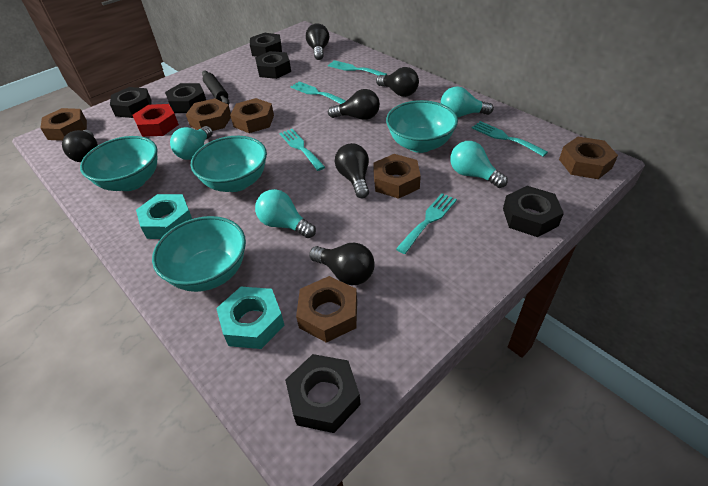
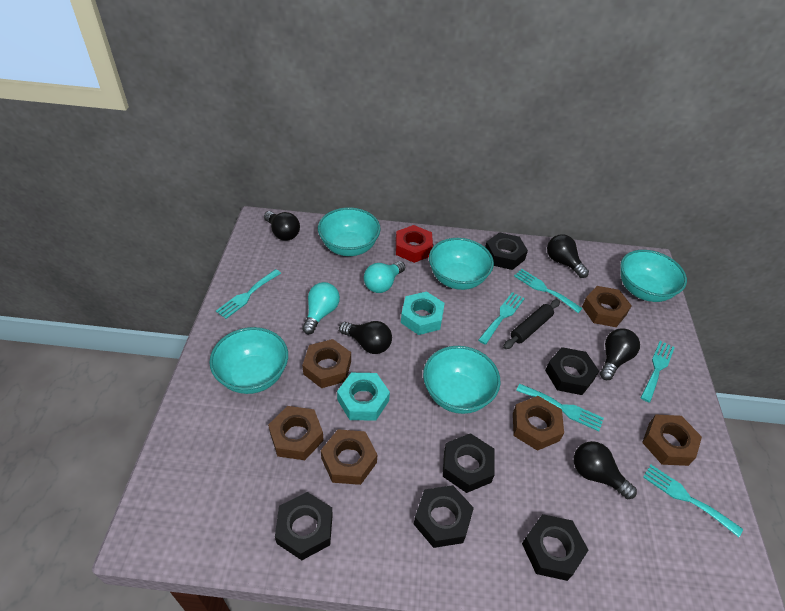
black light bulb: 6 -> 5
turquoise bowl: 4 -> 5
turquoise fork: 5 -> 6
turquoise light bulb: 4 -> 2

